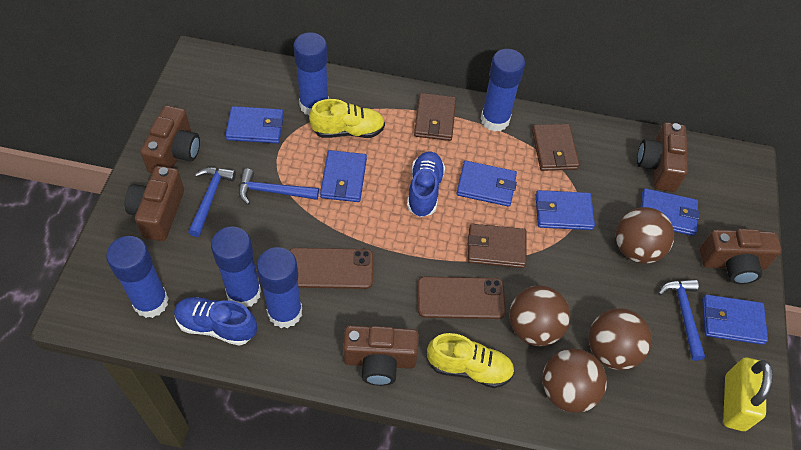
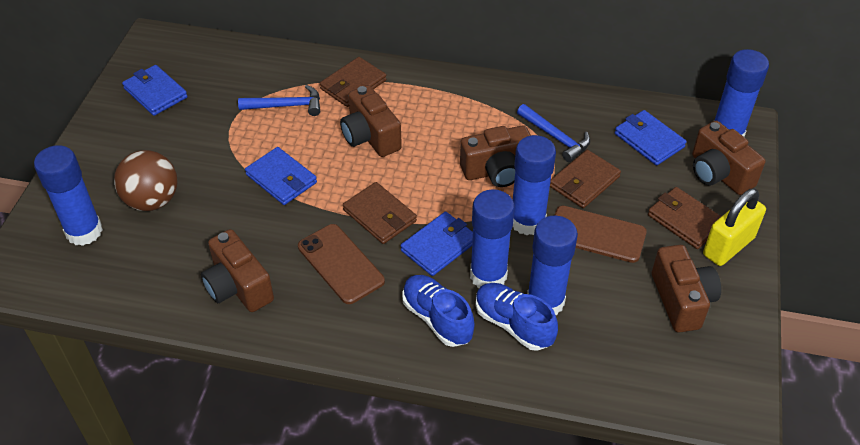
blue hammer: 3 -> 2
blue wallet: 6 -> 4
brown ball: 4 -> 1
brown wallet: 3 -> 4
yellow shoe: 2 -> 0

